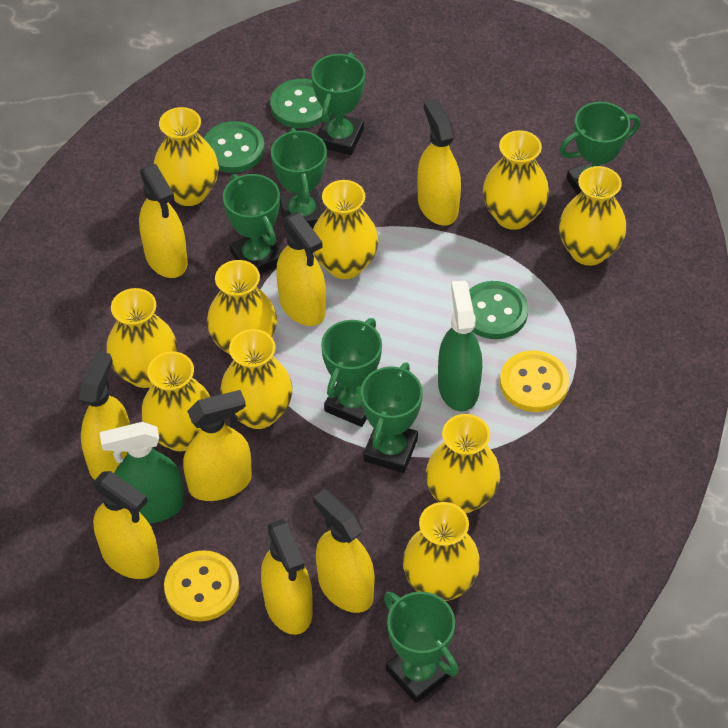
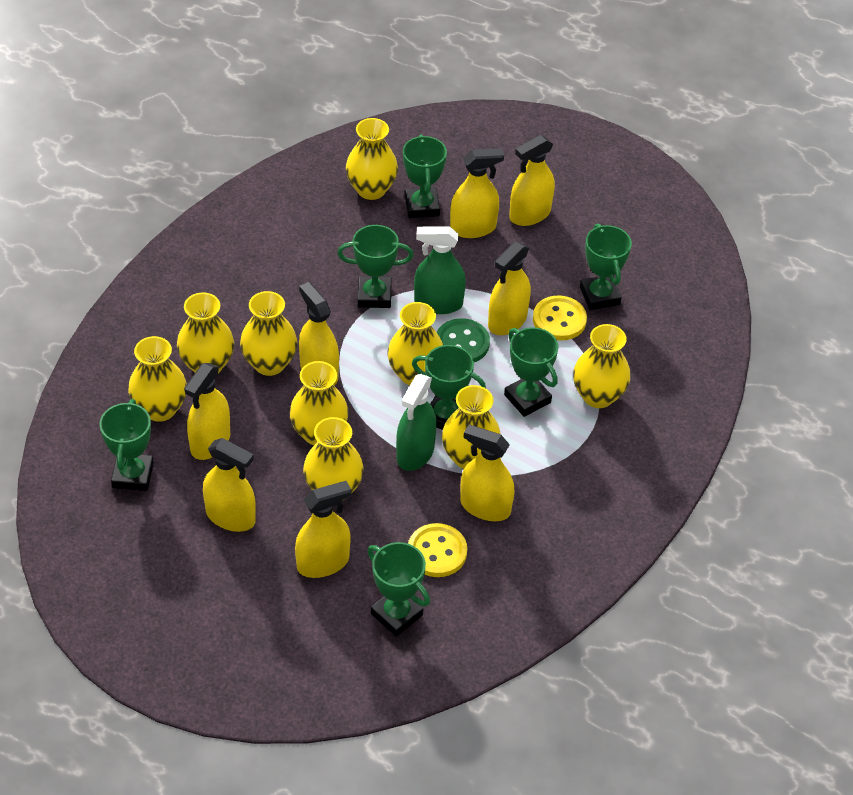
green button: 3 -> 1
yellow vase: 10 -> 9

